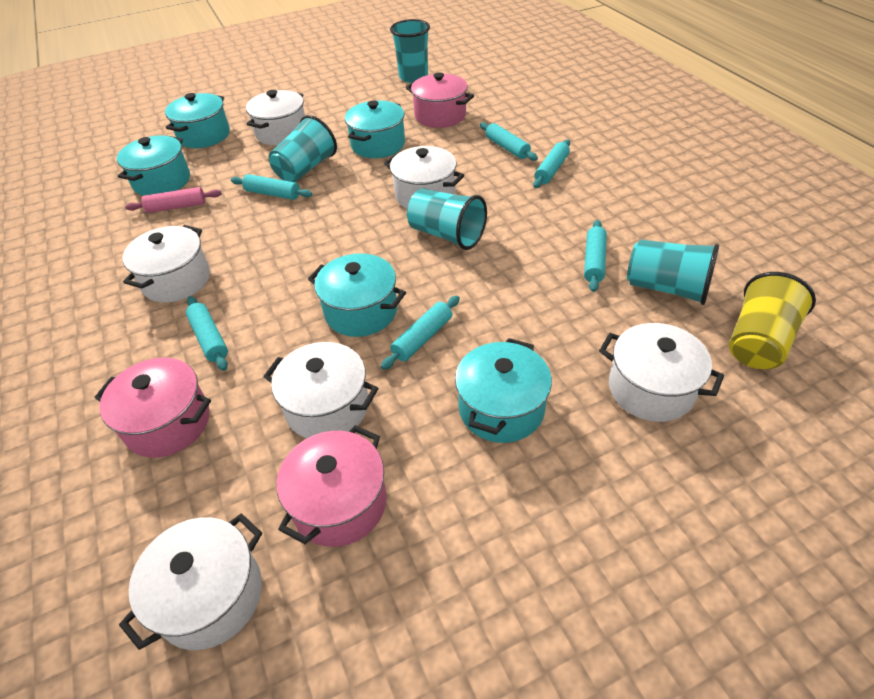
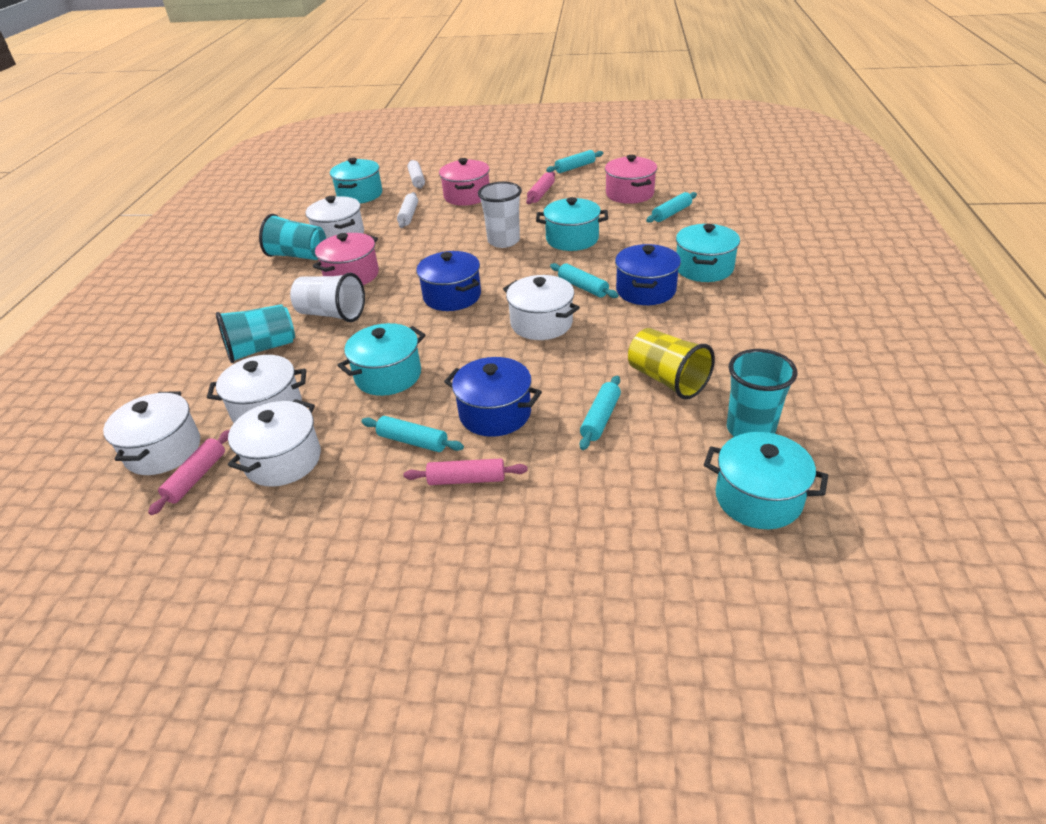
blue pot: 0 -> 3
pink rolling pin: 1 -> 3
turquoise cup: 4 -> 3
turquoise rolling pin: 6 -> 5
white cup: 0 -> 2
white pot: 6 -> 5
white rolling pin: 0 -> 2

